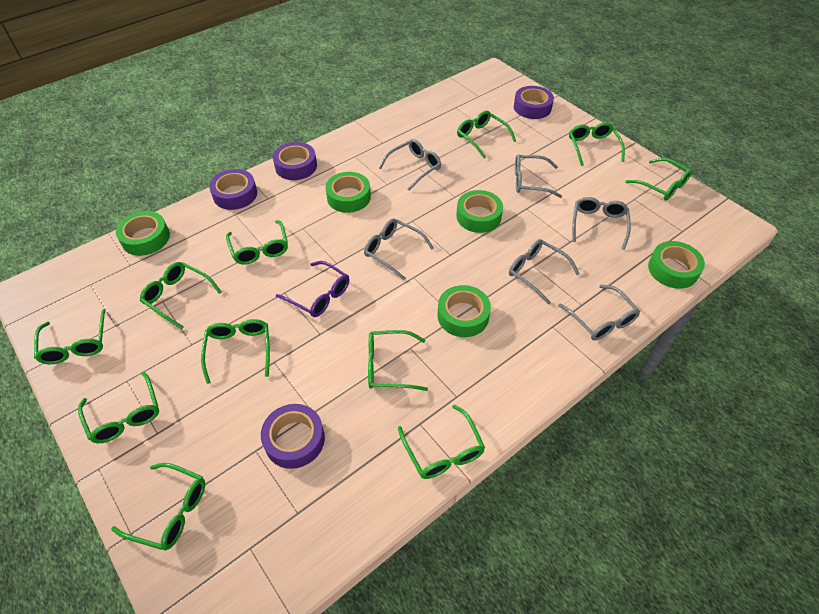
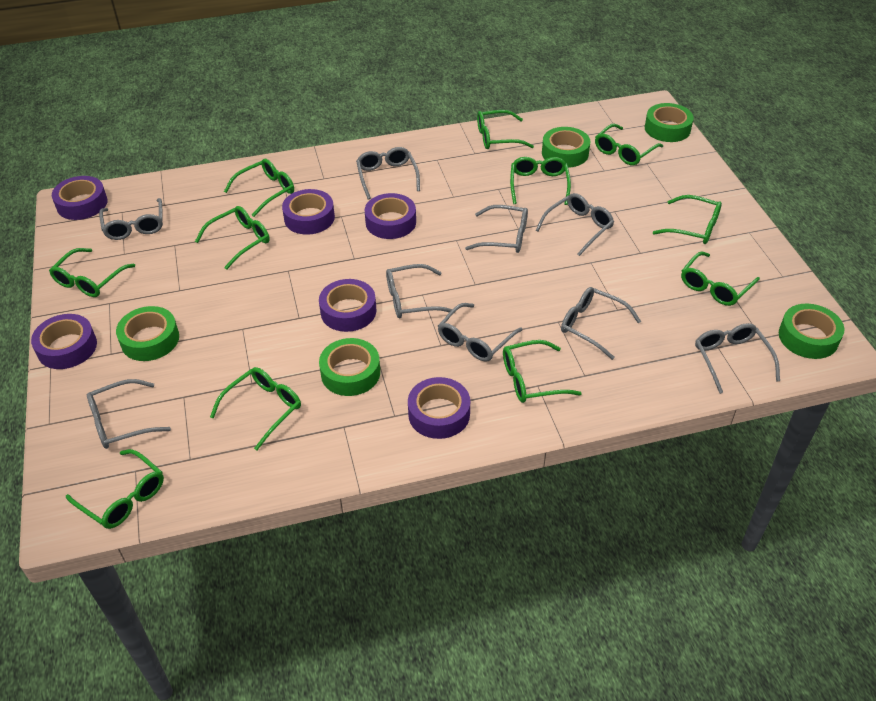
grey glasses: 6 -> 9
purple glasses: 1 -> 0
purple tape: 4 -> 6

